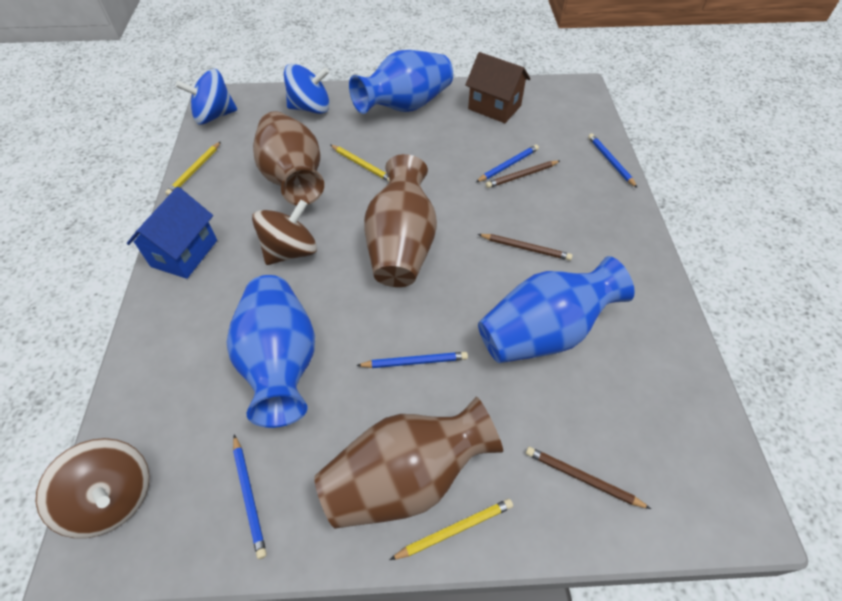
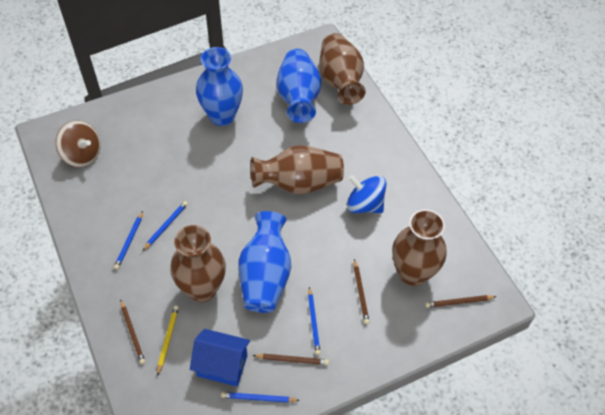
blue spinning top: 2 -> 1
brown house: 1 -> 0
brown pencil: 3 -> 4
brown spinning top: 2 -> 1
brown vase: 3 -> 4
yellow pencil: 3 -> 1

